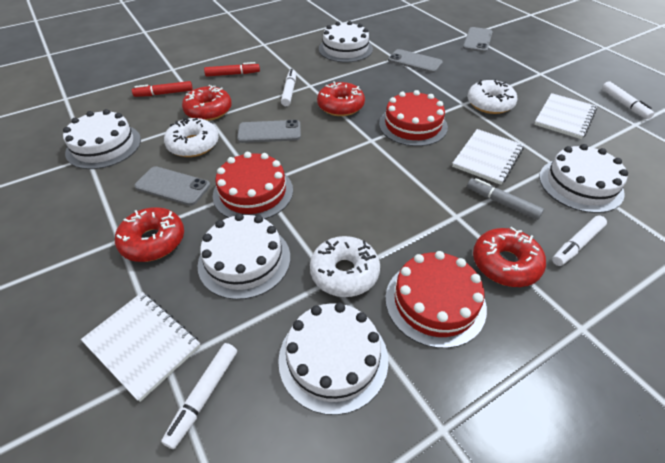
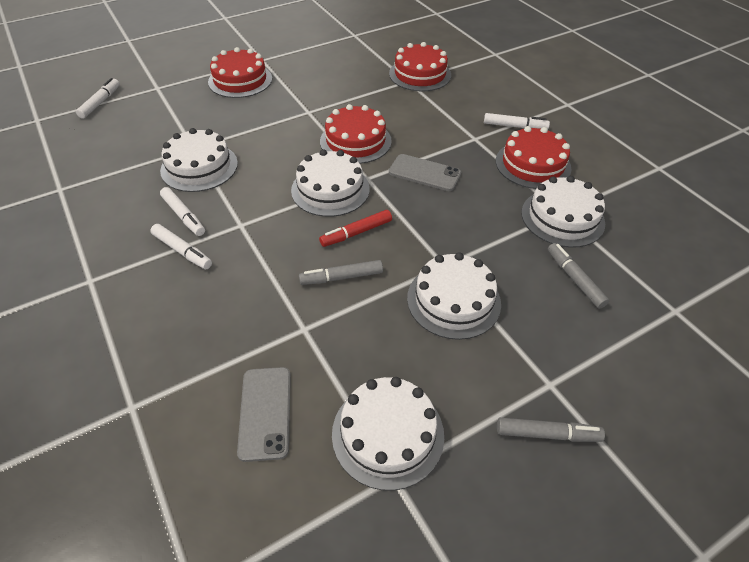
grey marker: 1 -> 3
grey phone: 4 -> 2
red cake: 3 -> 4
red donut: 4 -> 0
red marker: 2 -> 1
white donut: 3 -> 0
white notebook: 3 -> 0

